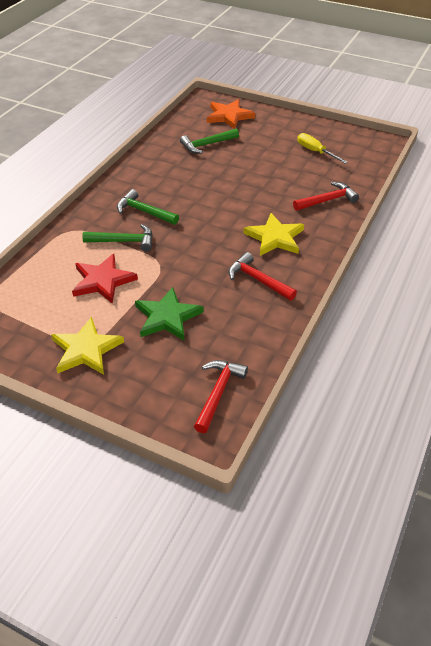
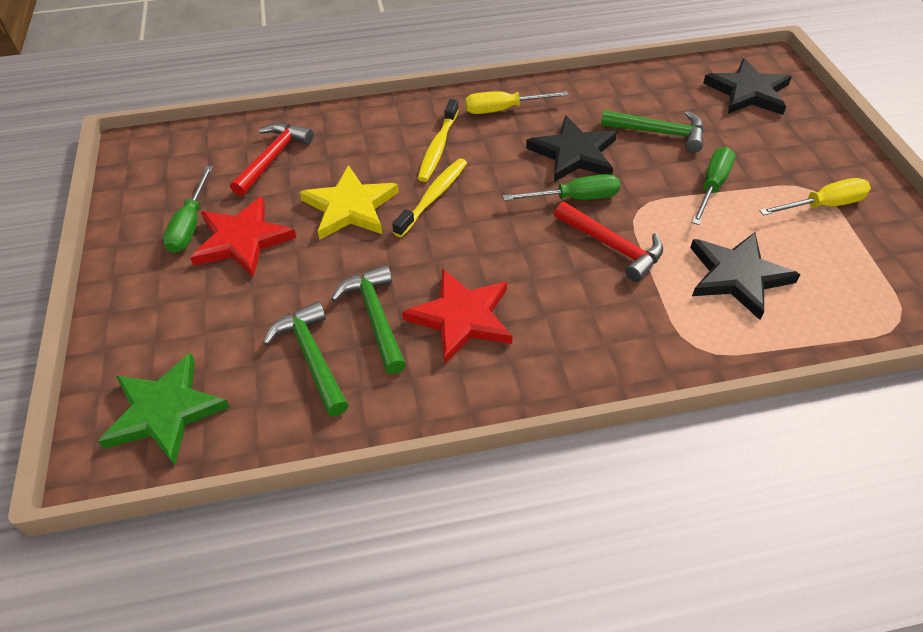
black star: 0 -> 3
green screwdriver: 0 -> 3
orange star: 1 -> 0
red hammer: 3 -> 2
red star: 1 -> 2
yellow screwdriver: 1 -> 2
yellow star: 2 -> 1
yellow toothbrush: 0 -> 2

